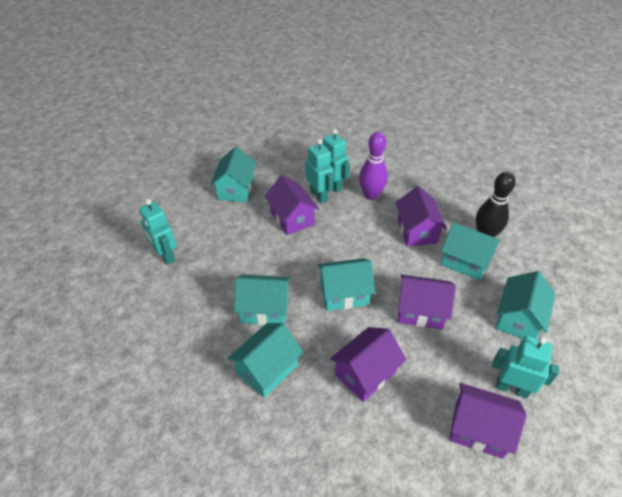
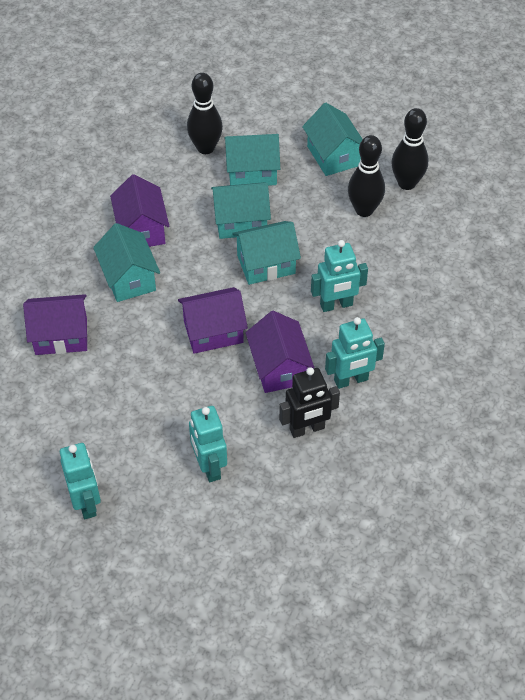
black bowling pin: 1 -> 3
black robot: 0 -> 1
purple bowling pin: 1 -> 0
purple house: 5 -> 4
turquoise house: 6 -> 5

